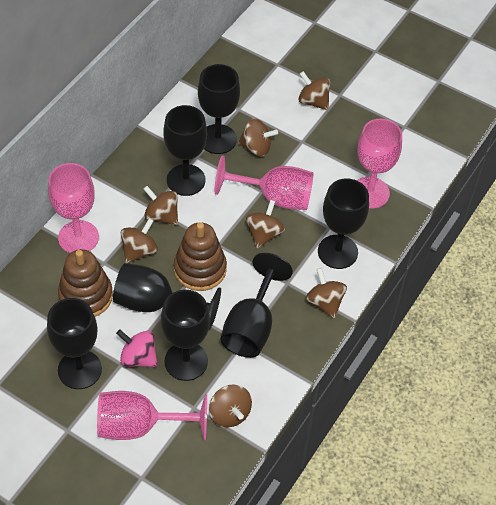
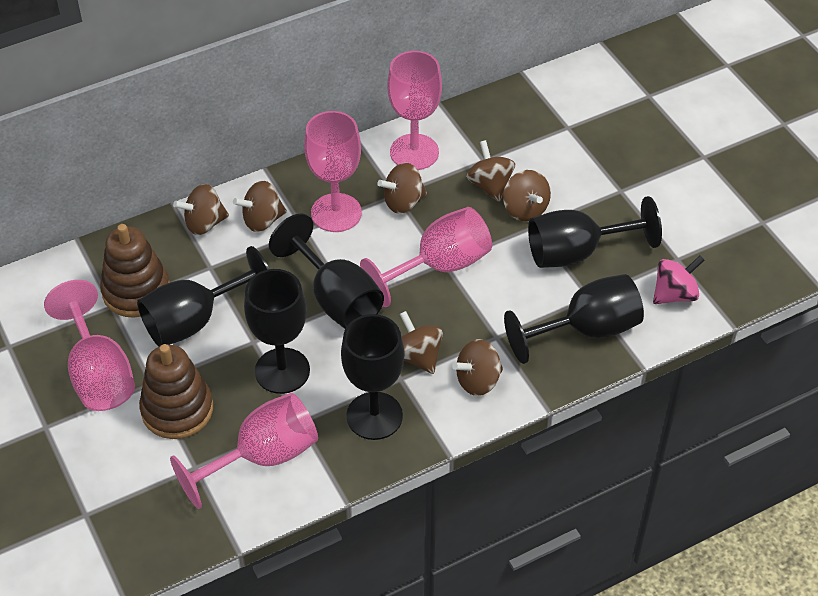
black goblet: 7 -> 6
pink goblet: 4 -> 5

